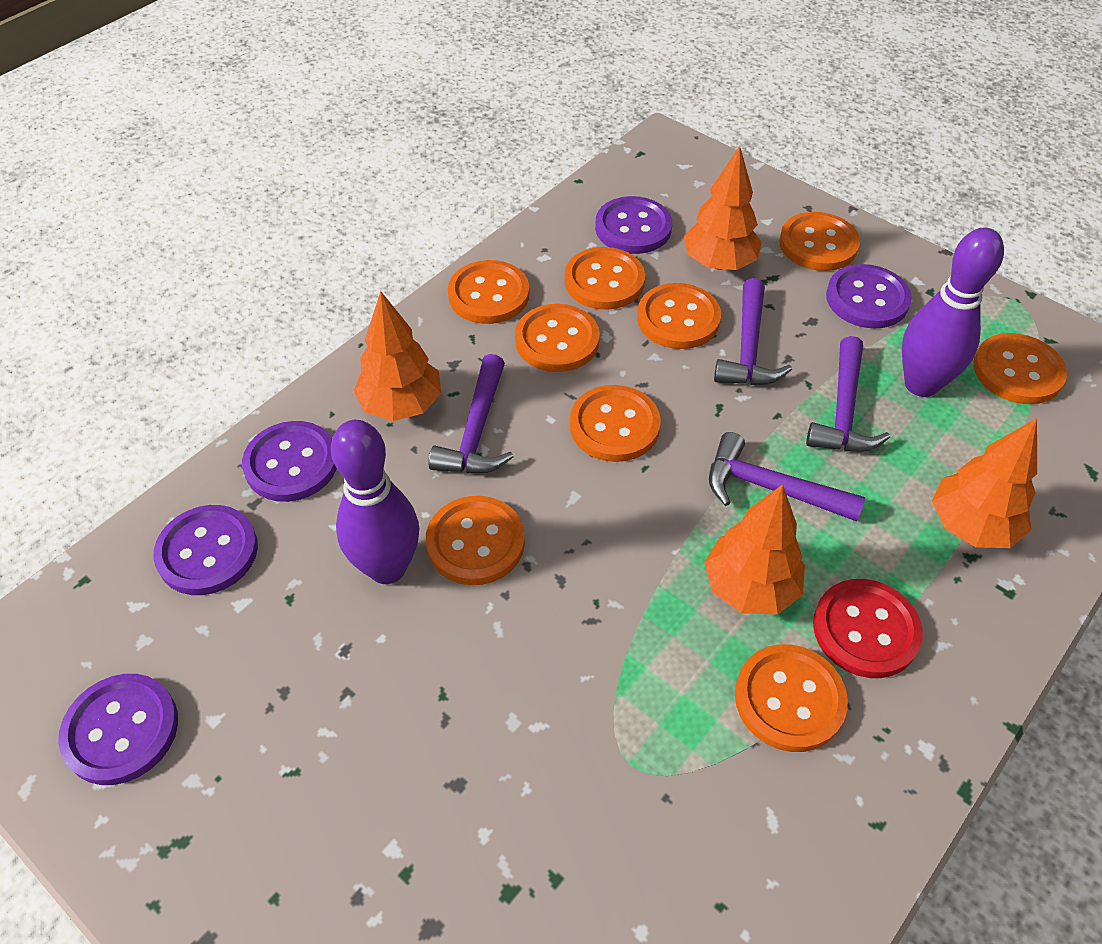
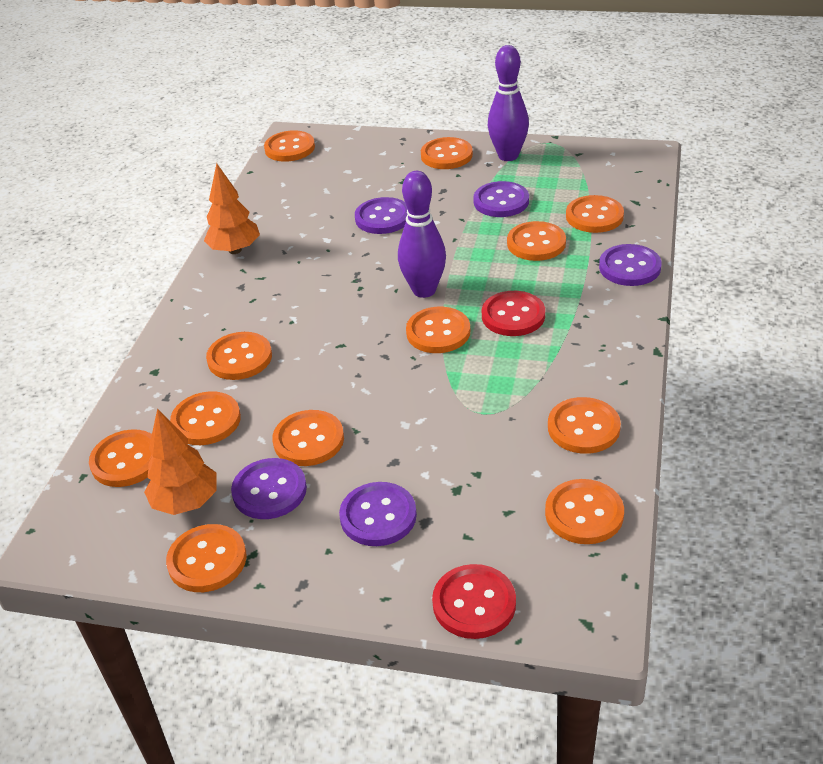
orange button: 9 -> 12
orange tree: 4 -> 2
purple hammer: 4 -> 0
red button: 1 -> 2

